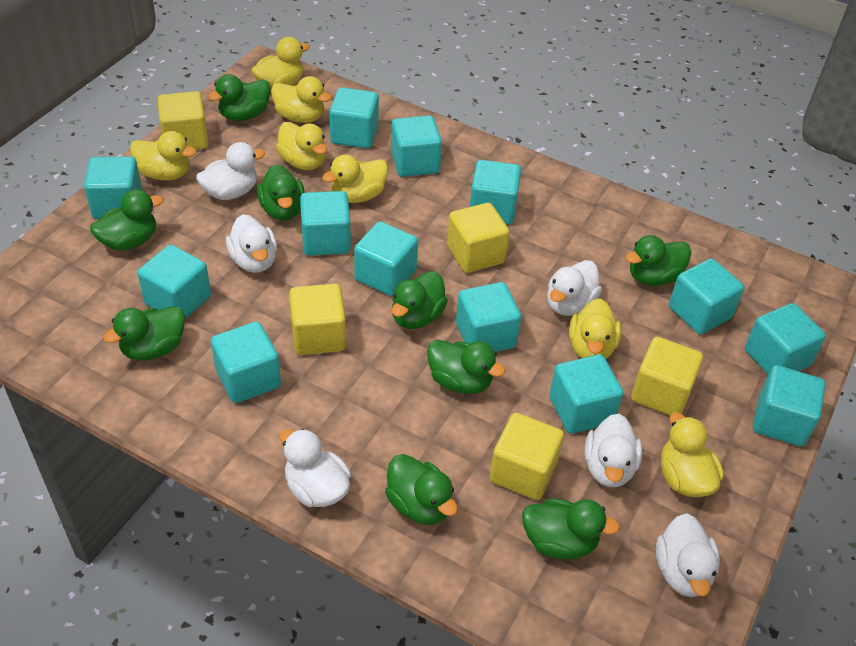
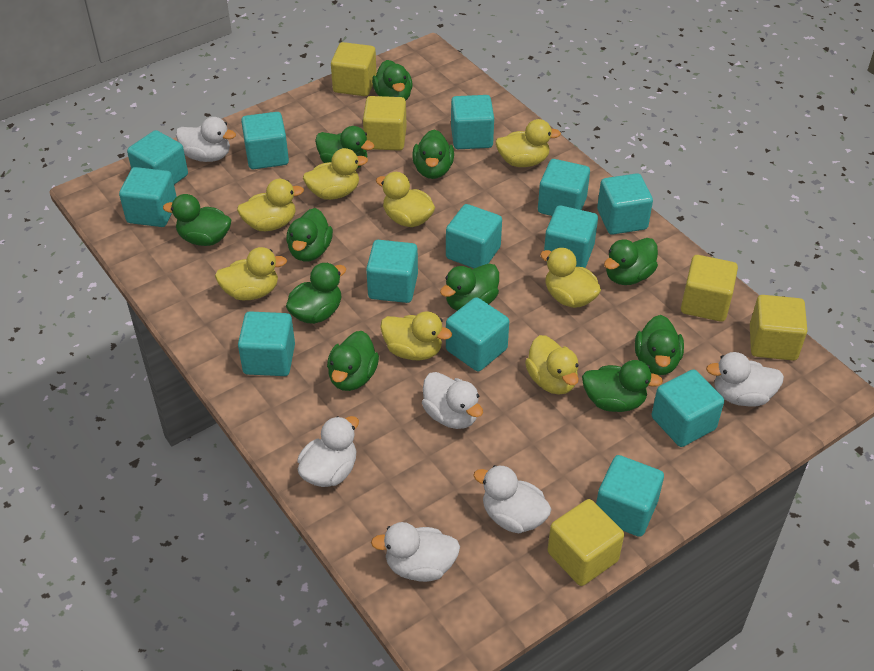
green duck: 9 -> 11
yellow duck: 7 -> 8

